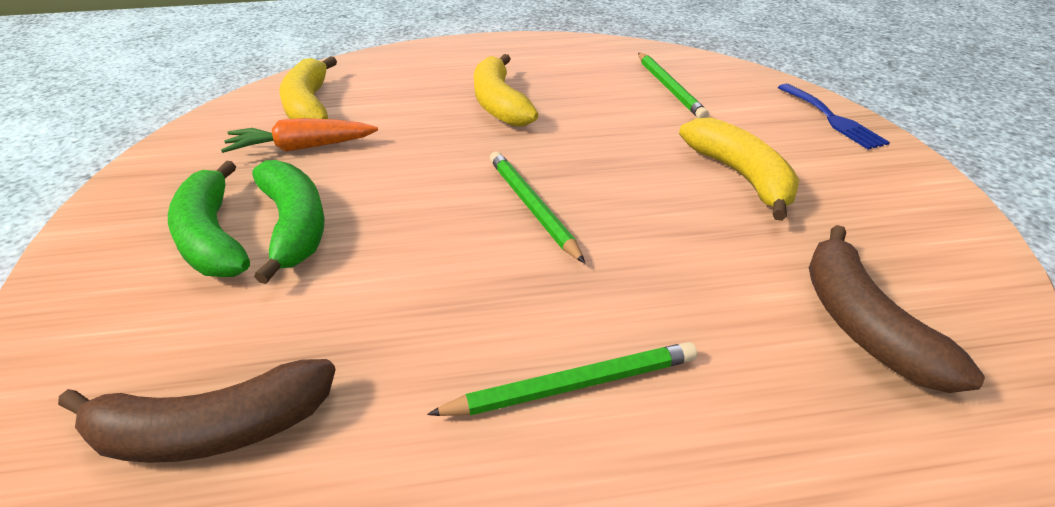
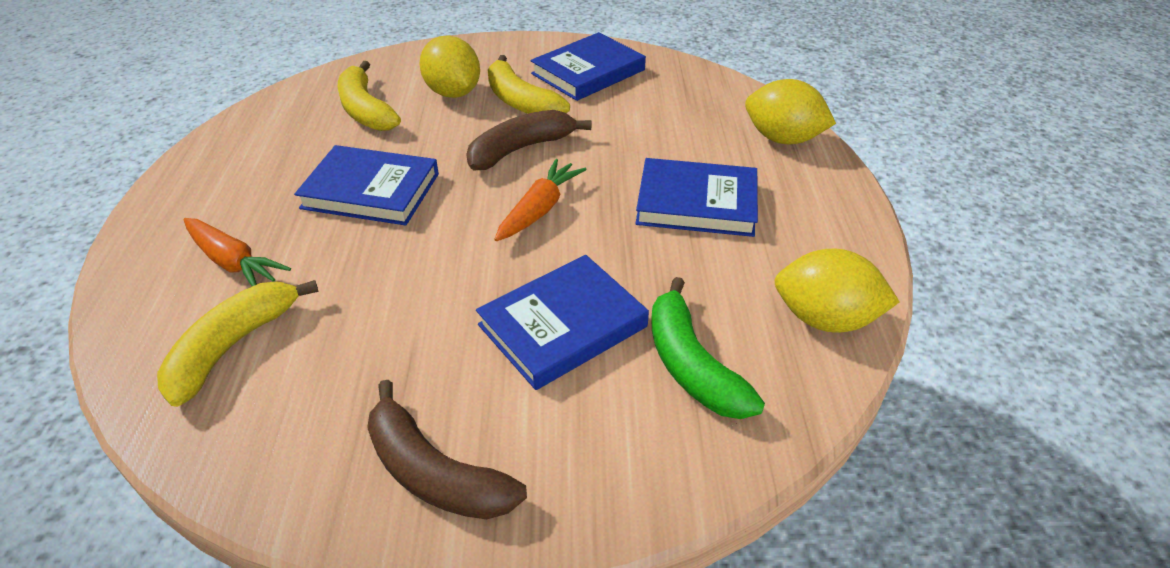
blue book: 0 -> 4
blue fork: 1 -> 0
green banana: 2 -> 1
green pencil: 3 -> 0
orange carrot: 1 -> 2
yellow lemon: 0 -> 3

